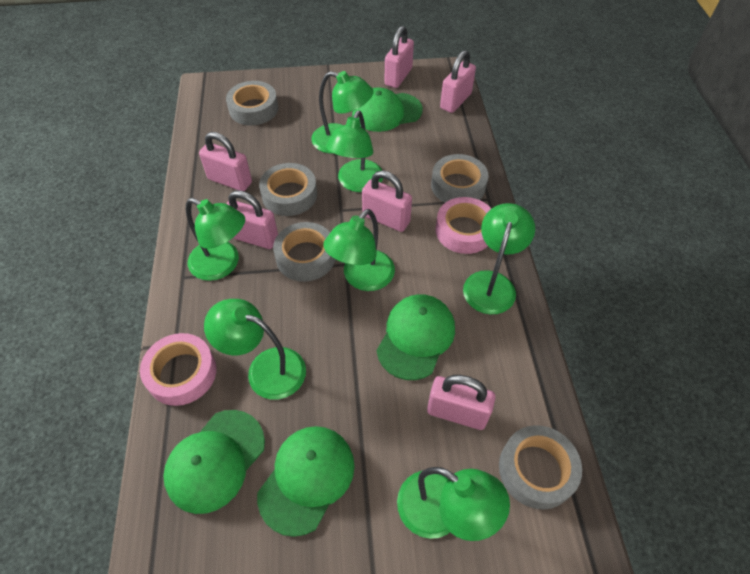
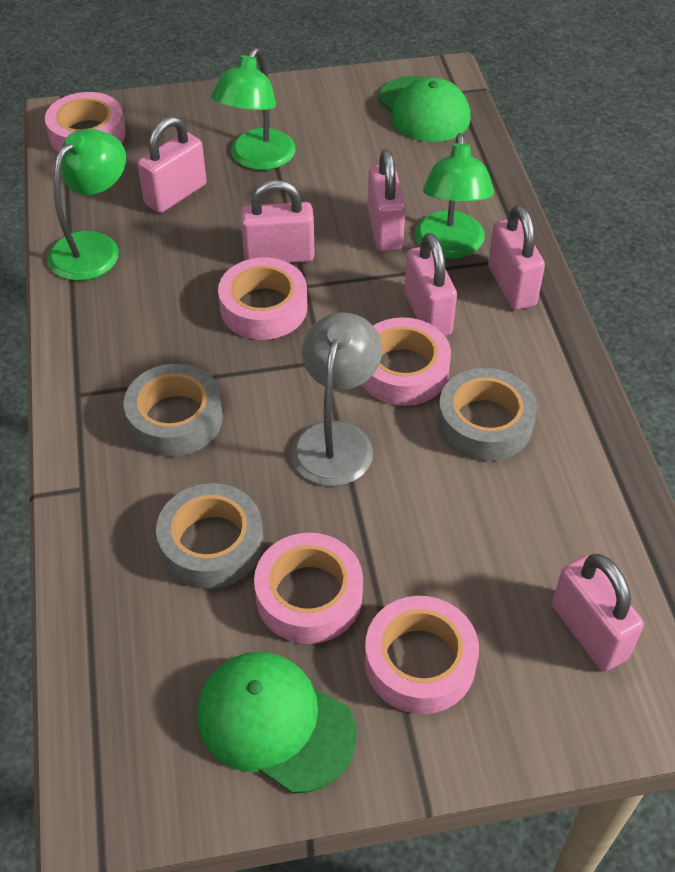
green cap: 4 -> 2
green lamp: 7 -> 3
grey lamp: 0 -> 1
grey tape: 5 -> 3
pink tape: 2 -> 5

